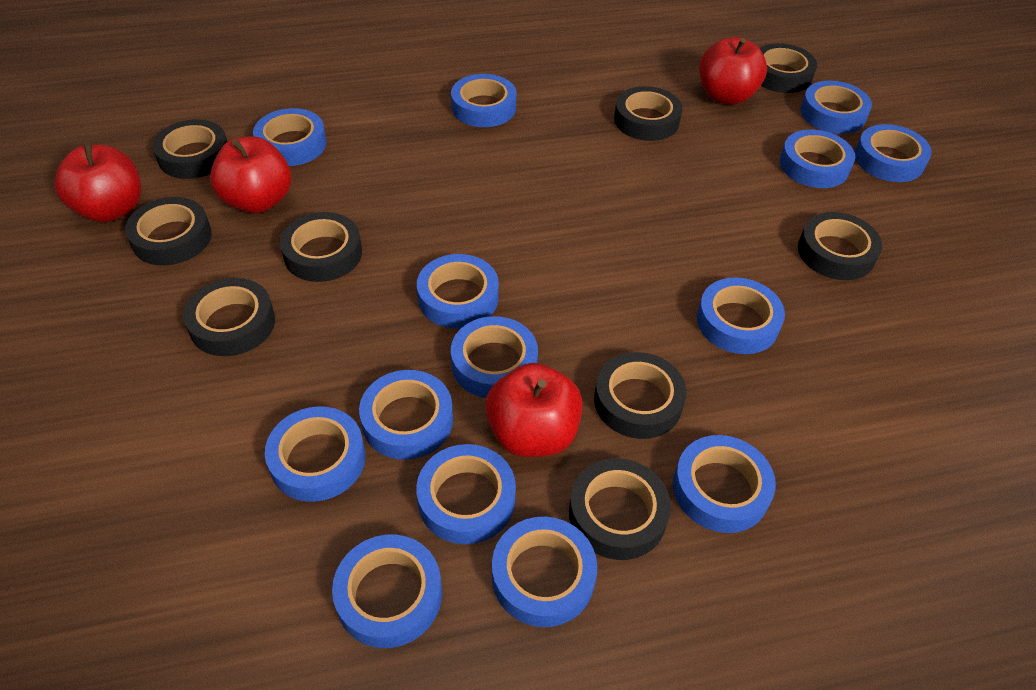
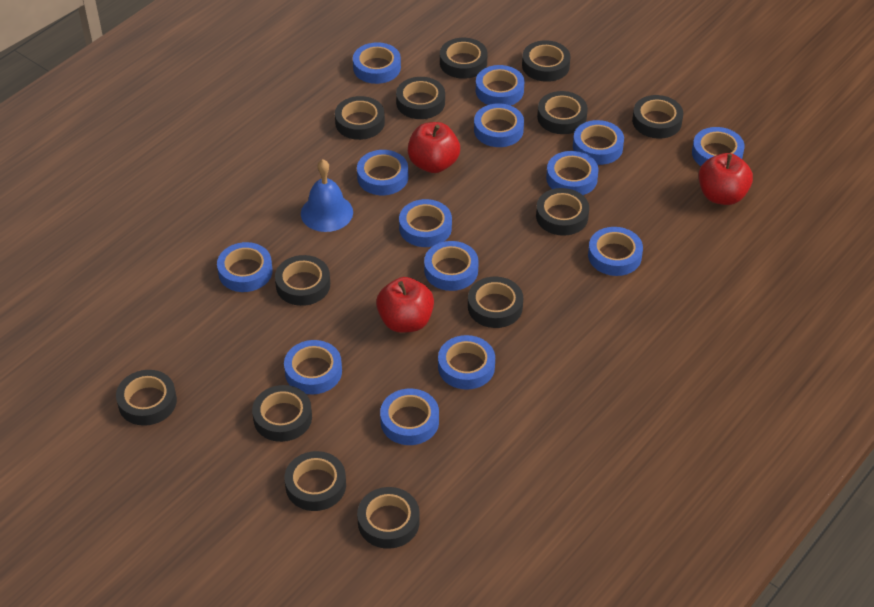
black tape: 9 -> 13
blue bell: 0 -> 1
red apple: 4 -> 3

